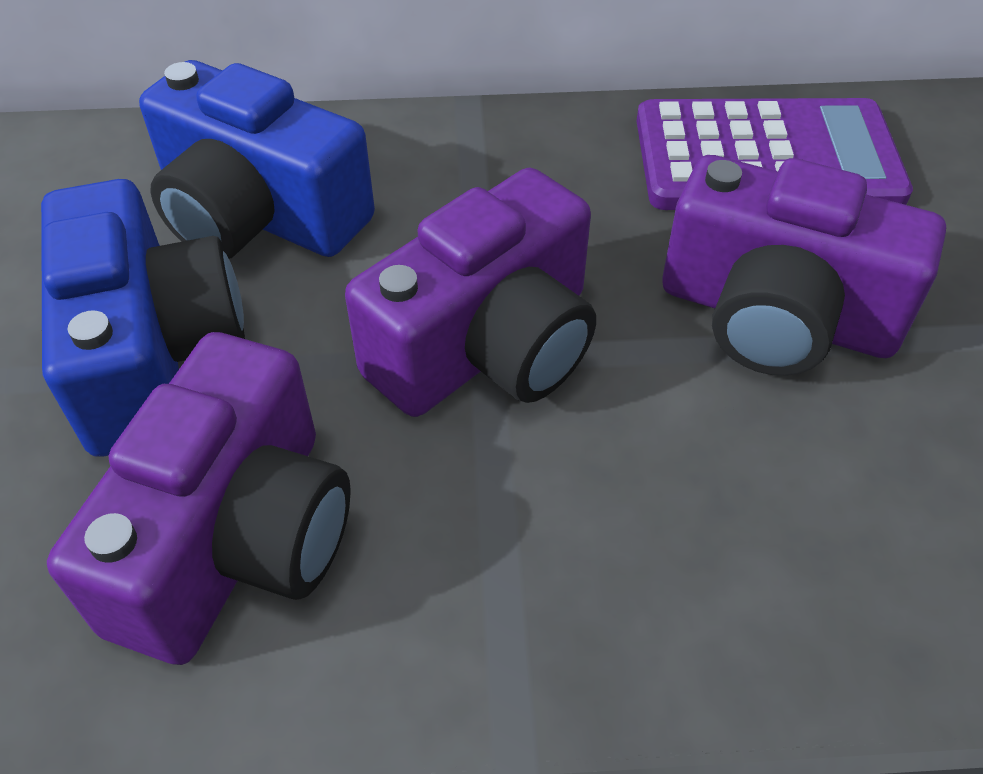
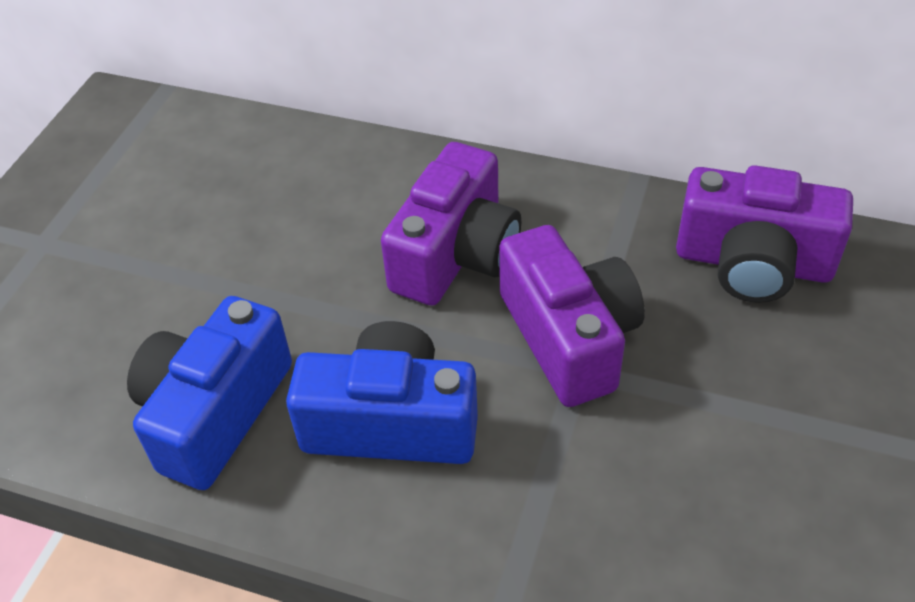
purple calculator: 1 -> 0

